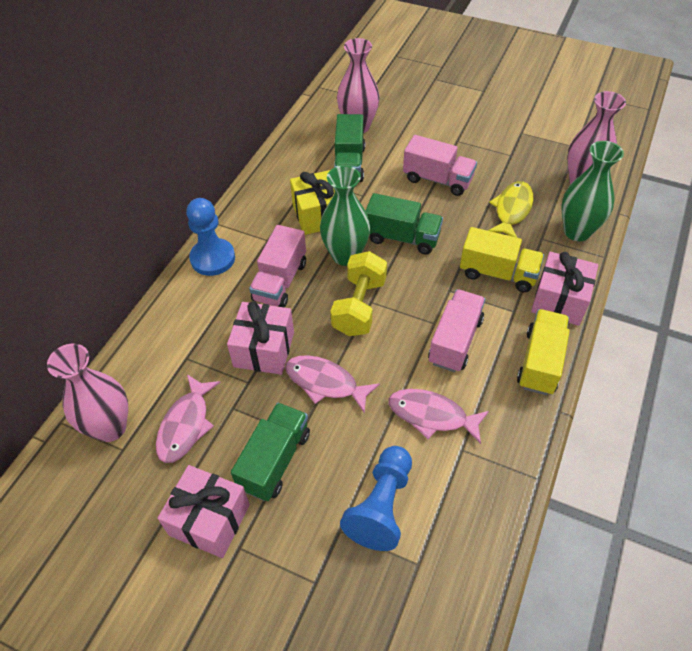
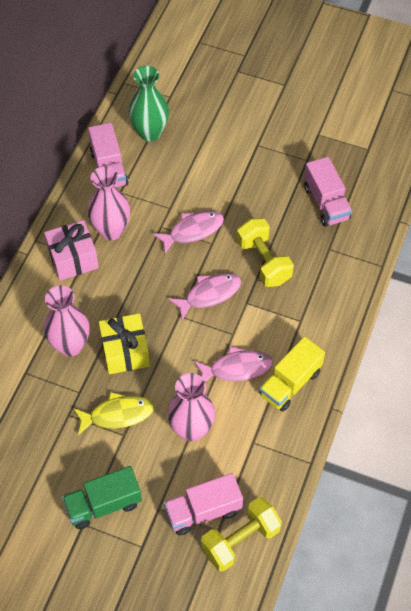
blue pawn: 2 -> 0
green truck: 3 -> 1
green vase: 2 -> 1
pink gift: 3 -> 1
yellow dumbbell: 1 -> 2
yellow truck: 2 -> 1

